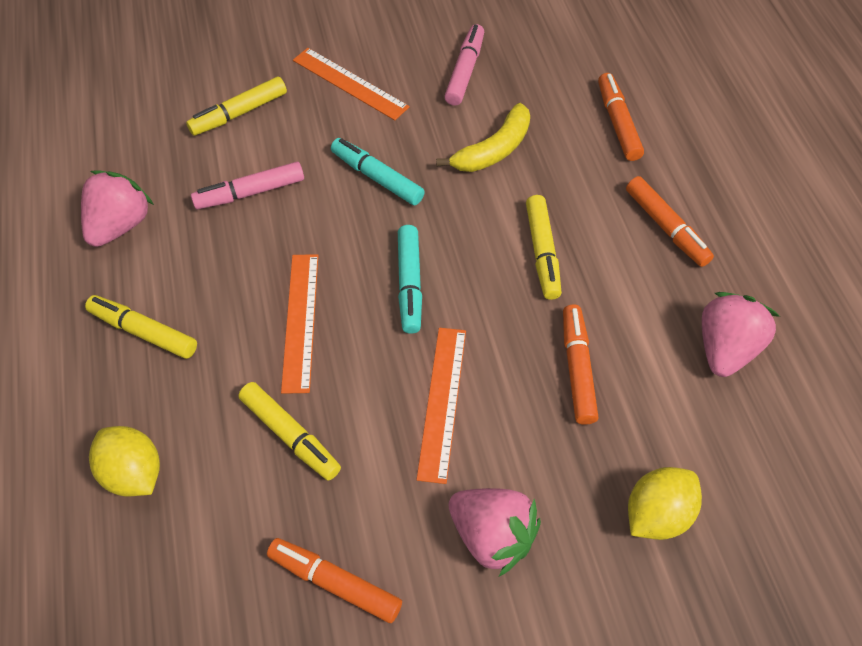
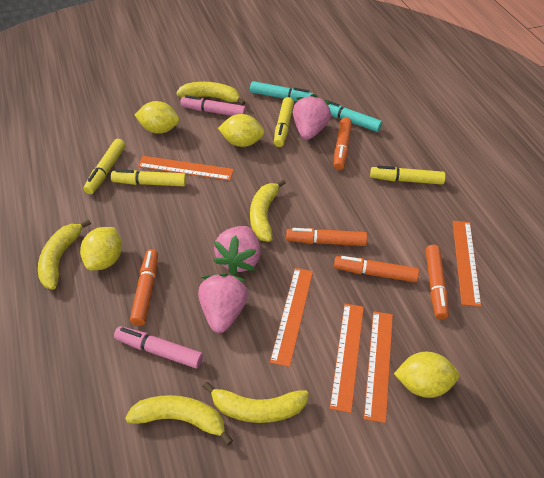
orange marker: 4 -> 5
orange ruler: 3 -> 5
yellow banana: 1 -> 5
yellow lemon: 2 -> 4

